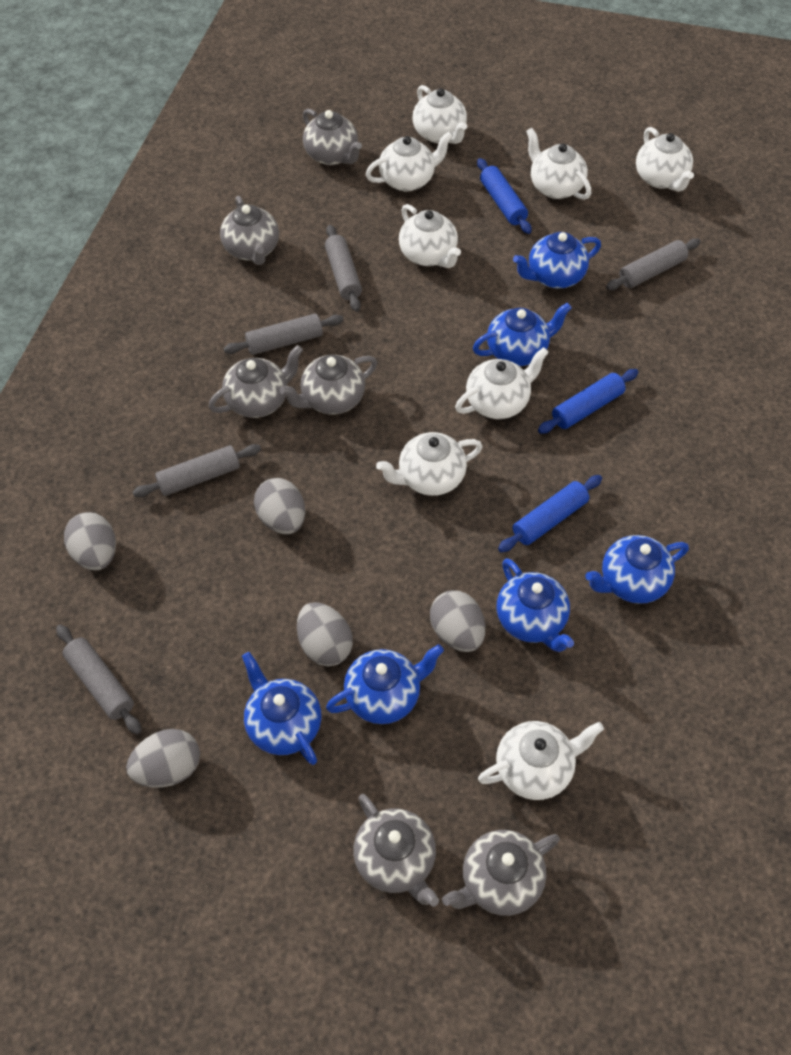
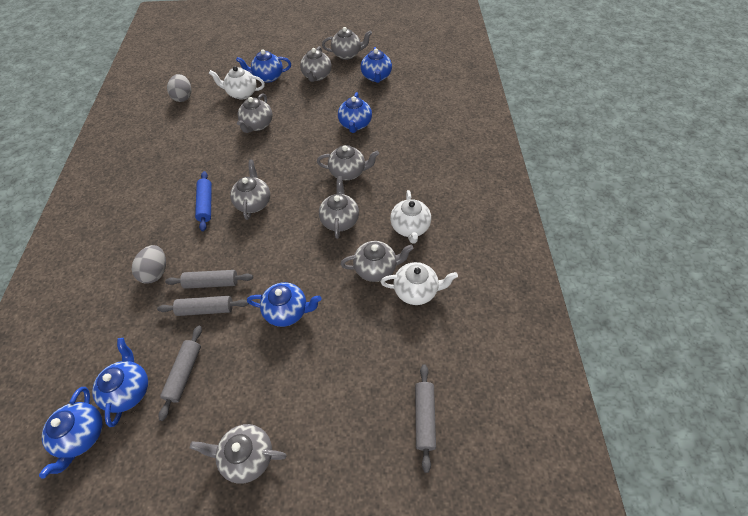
blue rolling pin: 3 -> 1
grey egg: 5 -> 2
grey rolling pin: 5 -> 4
grey teapot: 6 -> 8
white teapot: 8 -> 3

